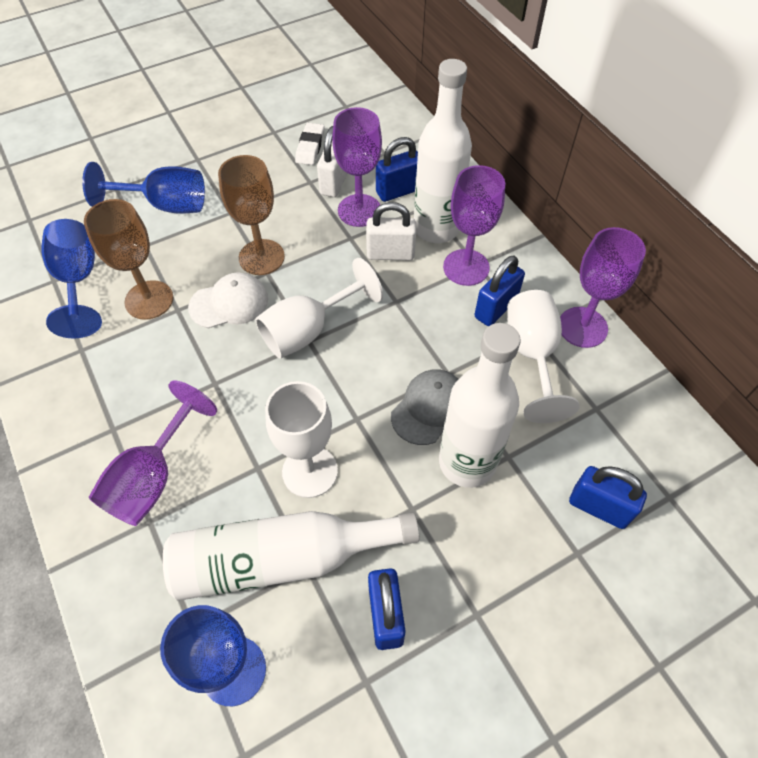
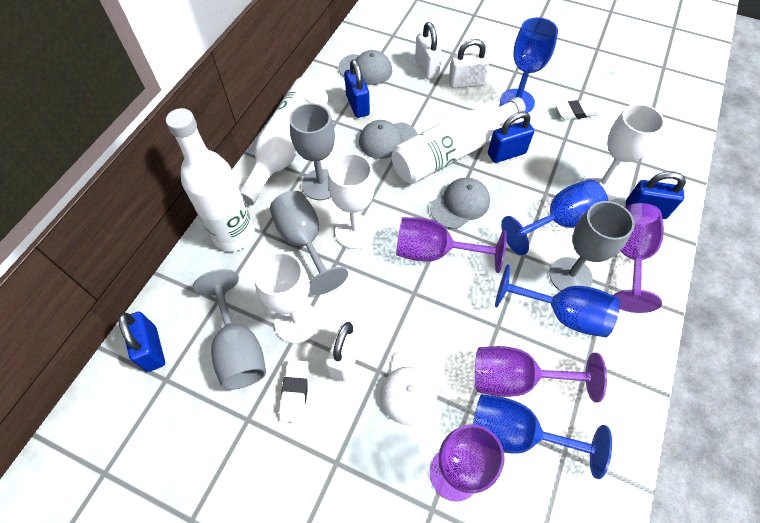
blue goblet: 3 -> 4
brown goblet: 2 -> 0
grey cap: 1 -> 3
grey goblet: 0 -> 4
white eraser: 1 -> 2
white padlock: 2 -> 3

